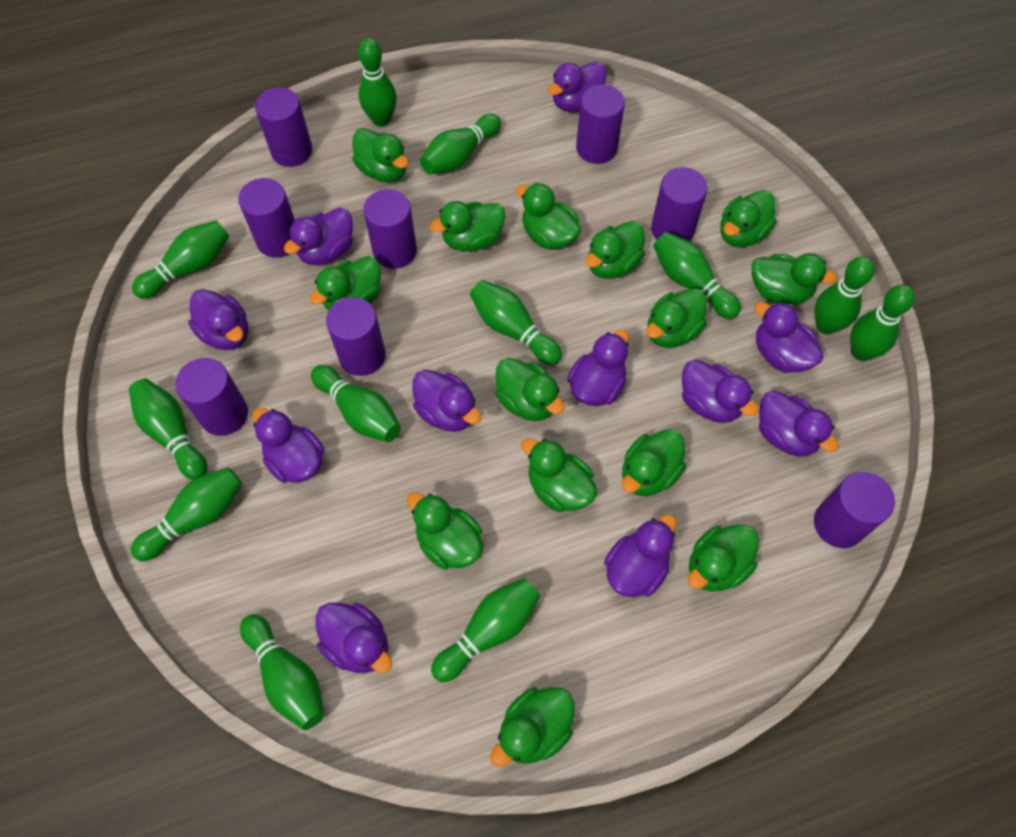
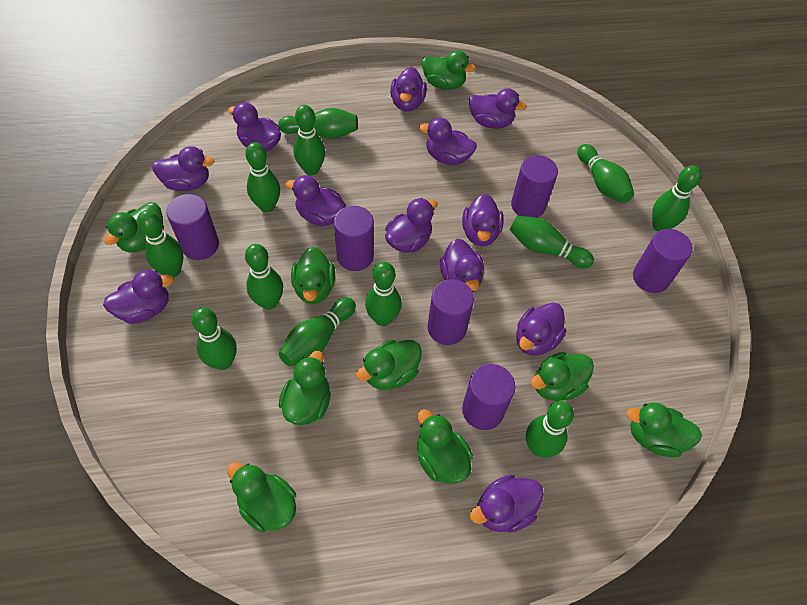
green duck: 14 -> 9
purple cylinder: 8 -> 6
purple duck: 11 -> 12

